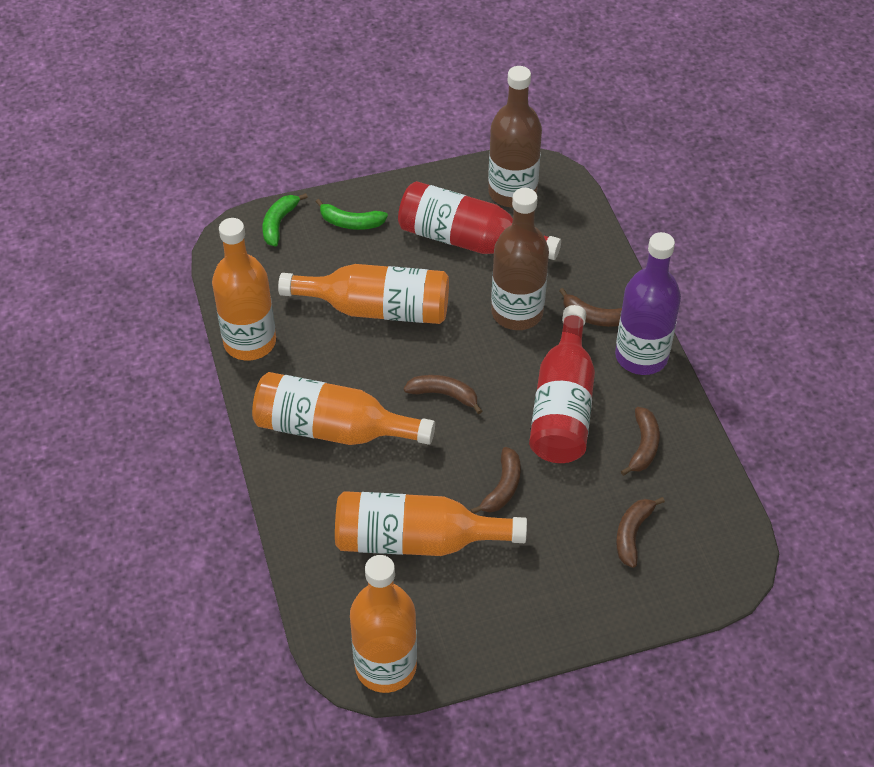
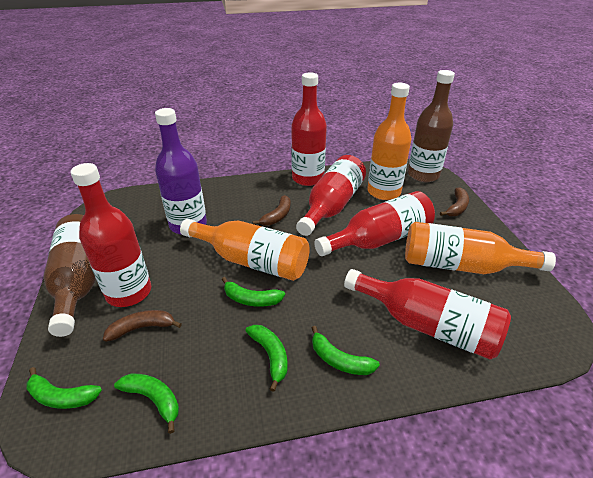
brown banana: 5 -> 3
green banana: 2 -> 5
orange bottle: 5 -> 3
red bottle: 2 -> 5

